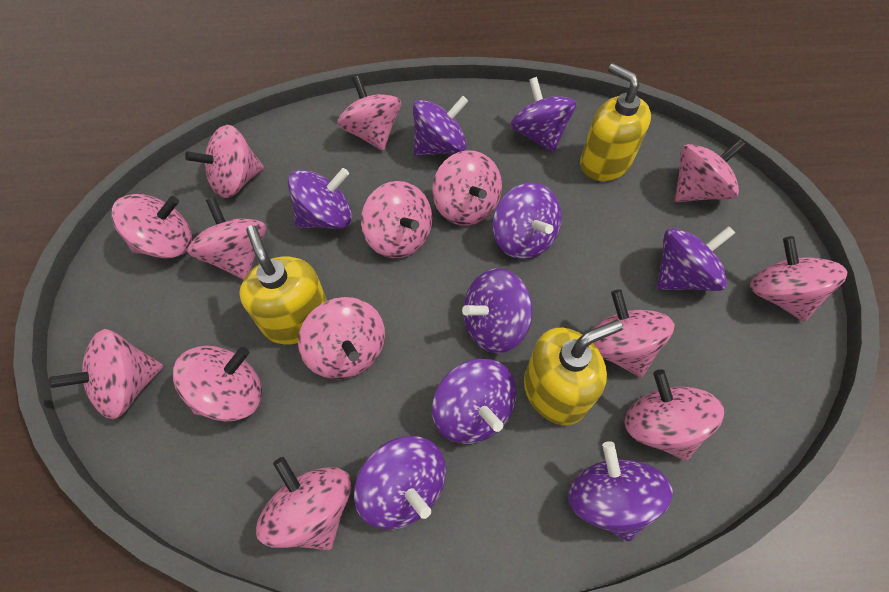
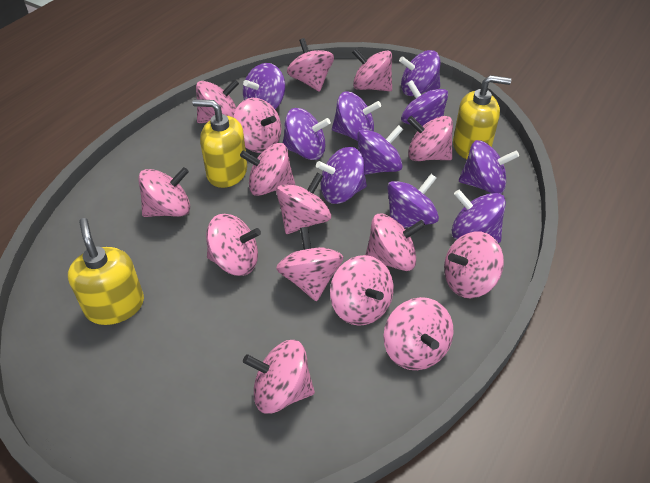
pink spinning top: 14 -> 15
purple spinning top: 9 -> 10

